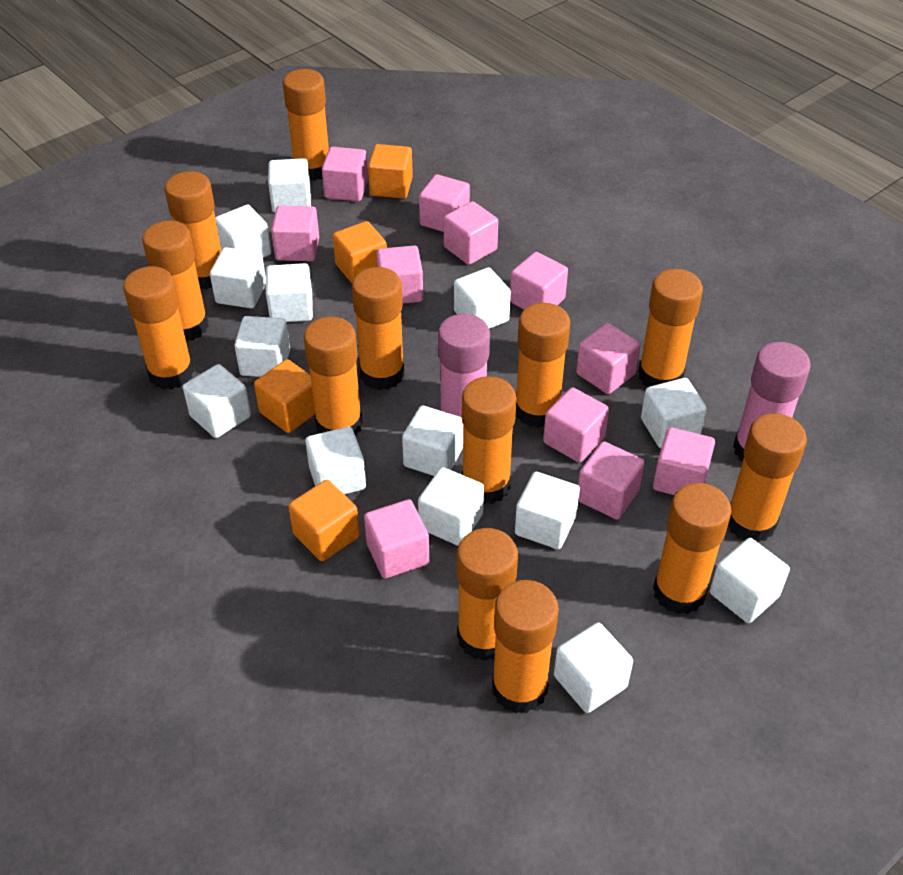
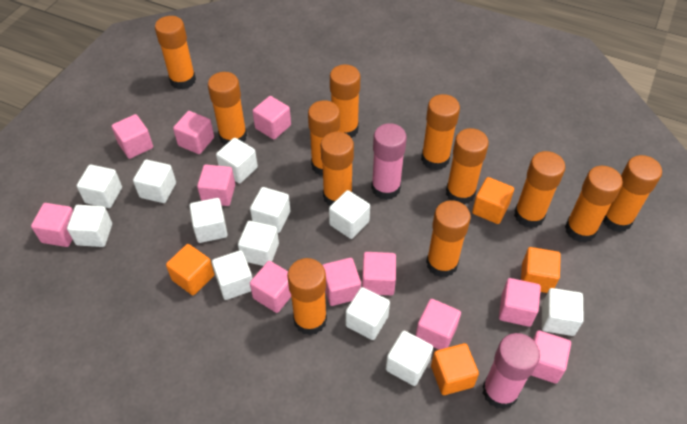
orange glue stick: 13 -> 12
white cube: 14 -> 12

